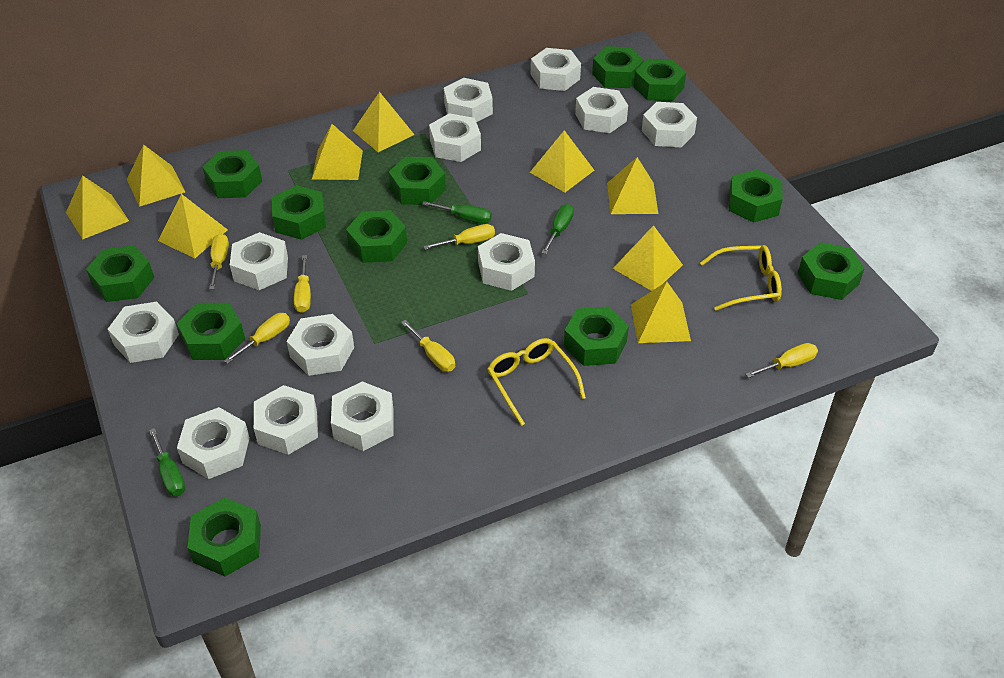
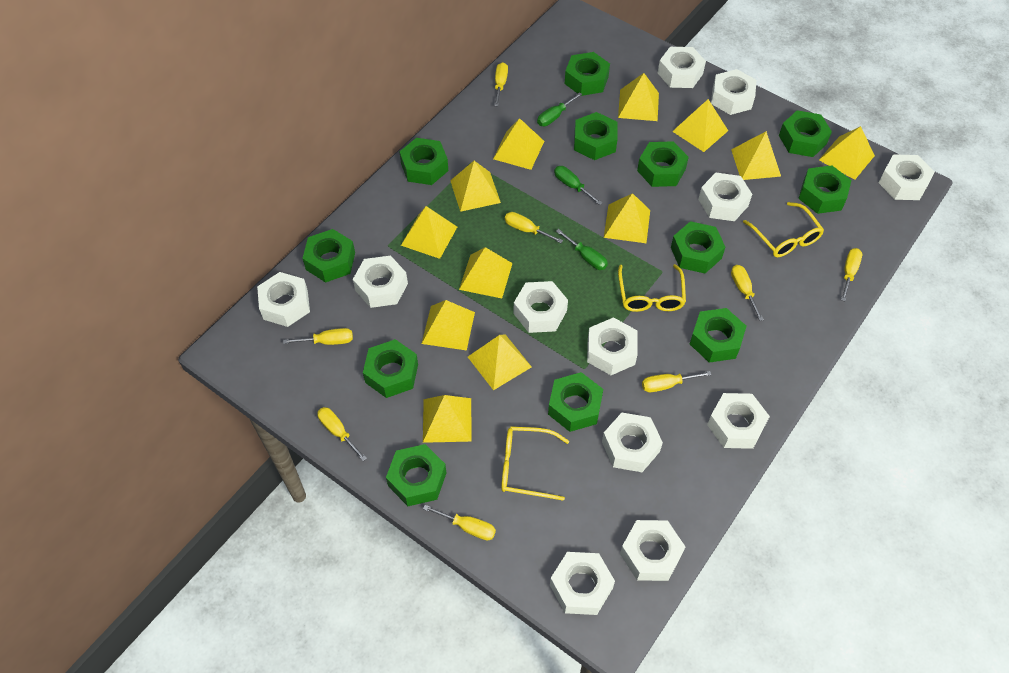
yellow glasses: 2 -> 3
yellow pyramid: 9 -> 12
yellow screwdriver: 6 -> 8

